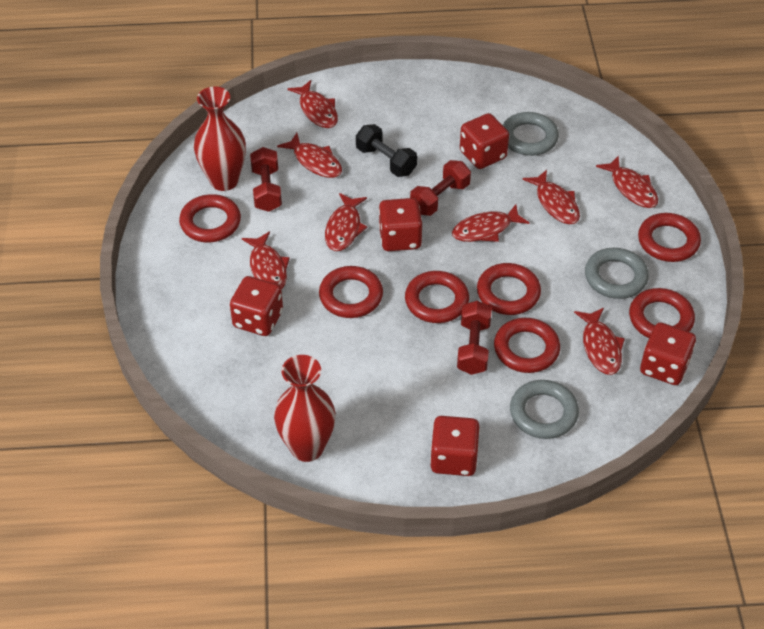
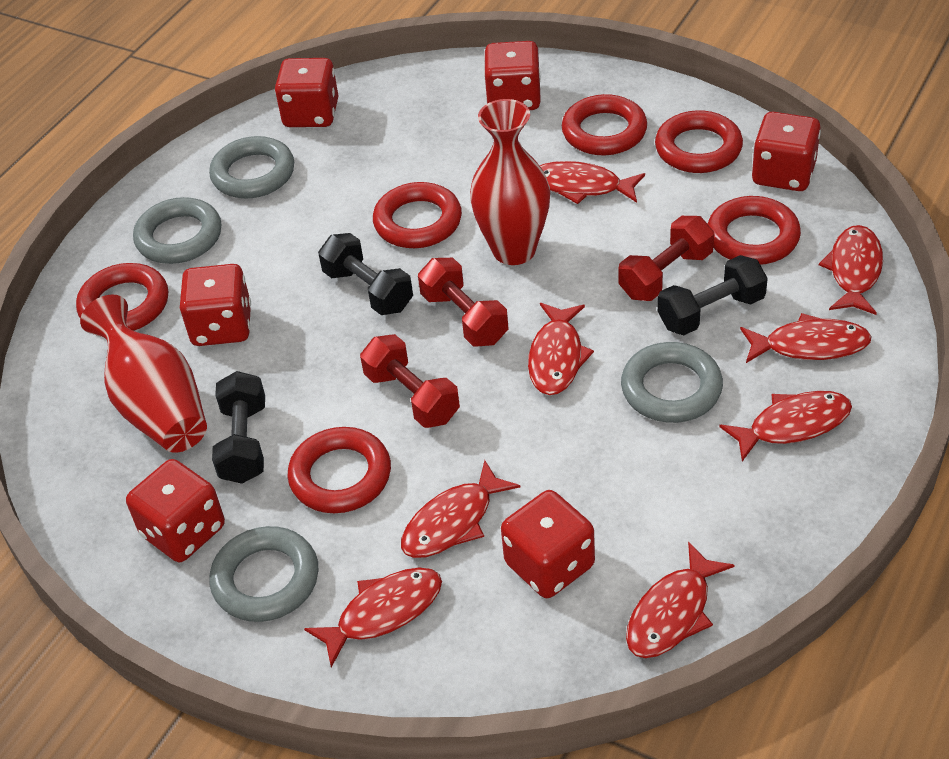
black dumbbell: 1 -> 3
grey ring: 3 -> 4
red dice: 5 -> 6
red ring: 7 -> 6

